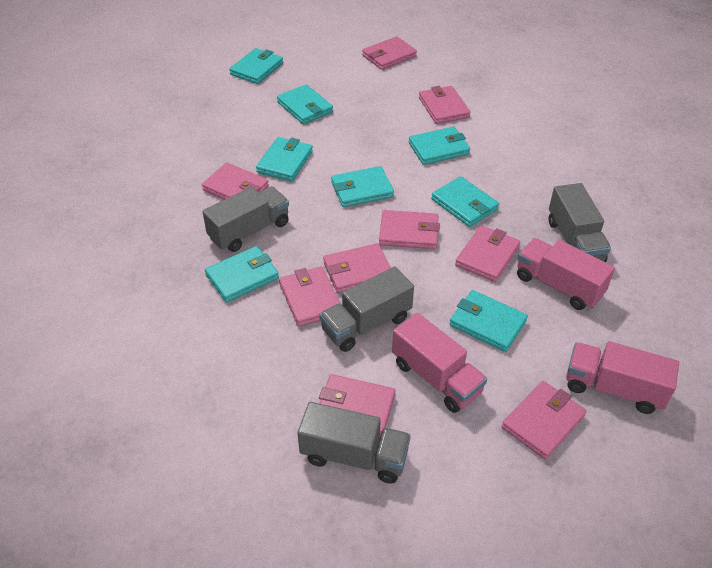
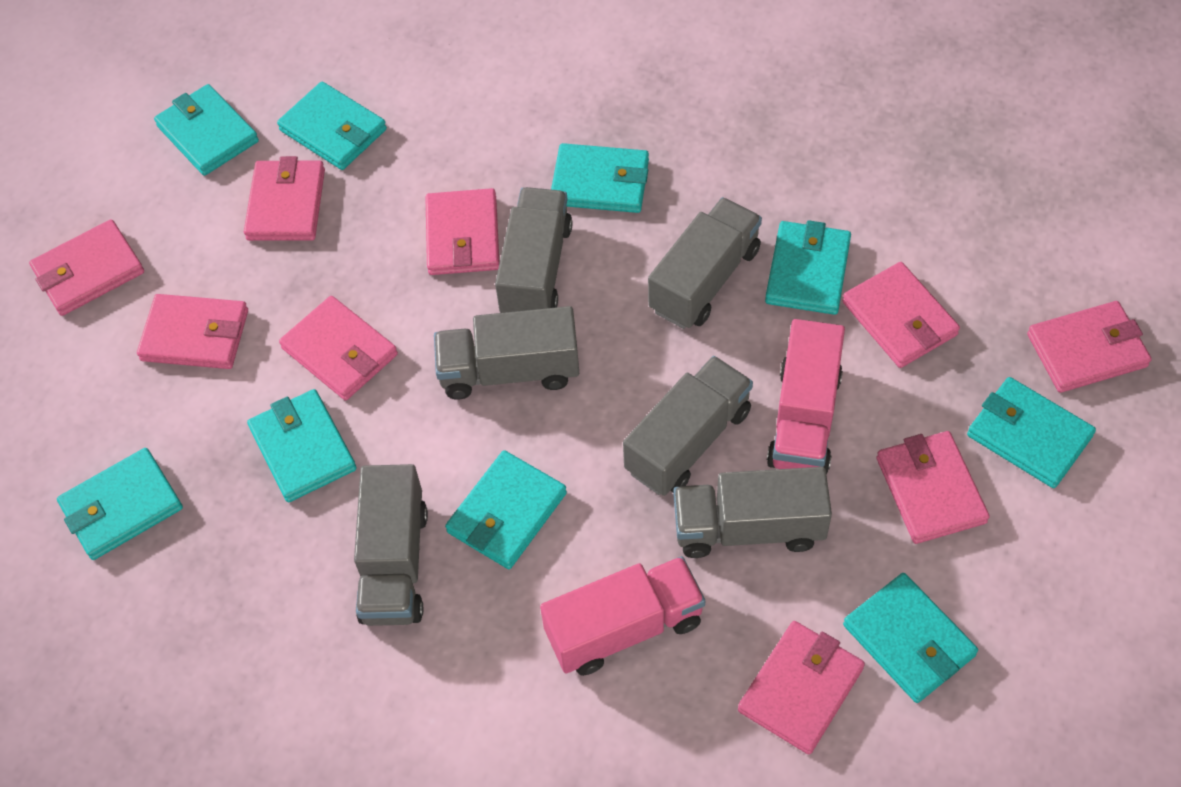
grey truck: 4 -> 6
pink truck: 3 -> 2
turquoise wallet: 8 -> 9

